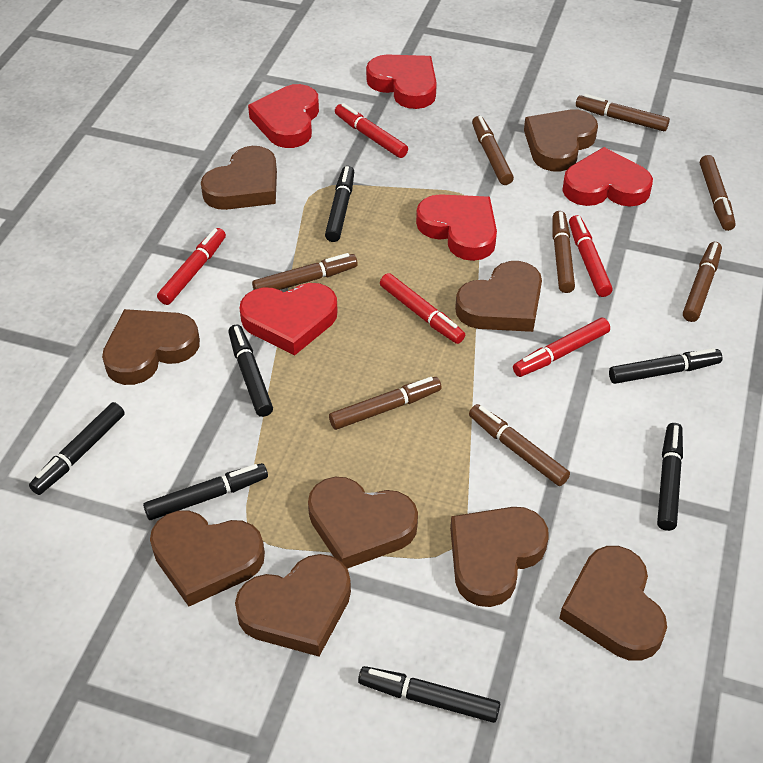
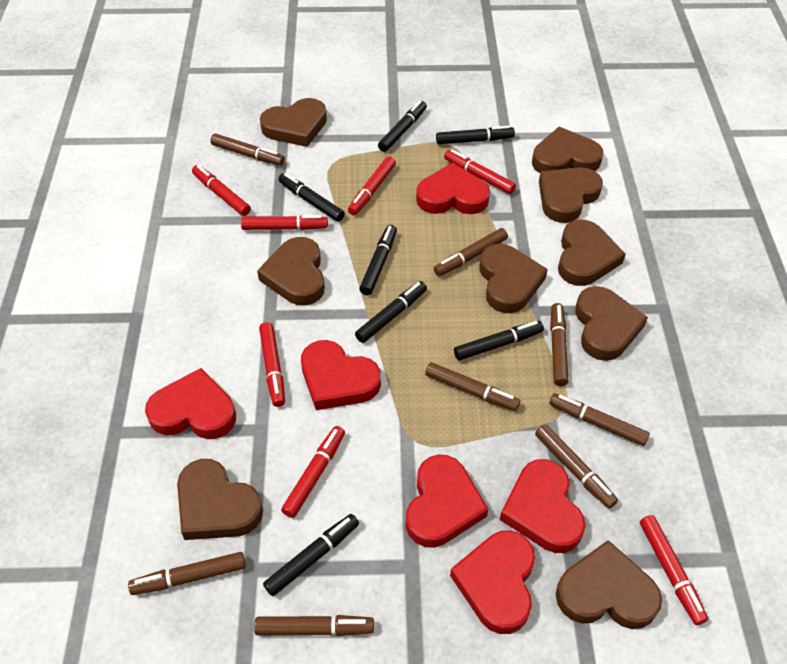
red heart: 5 -> 6
red marker: 5 -> 7

